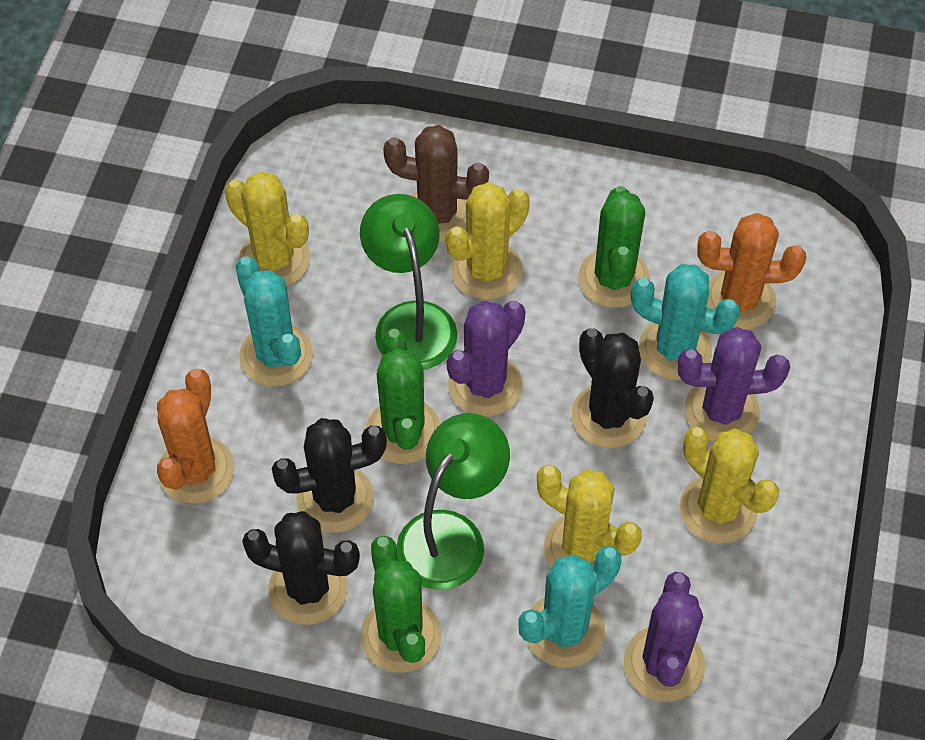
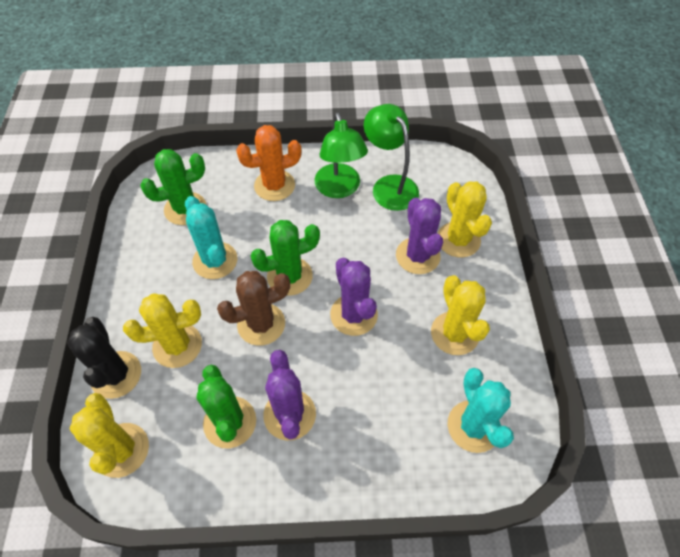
black cactus: 3 -> 1
orange cactus: 2 -> 1
turquoise cactus: 3 -> 2

